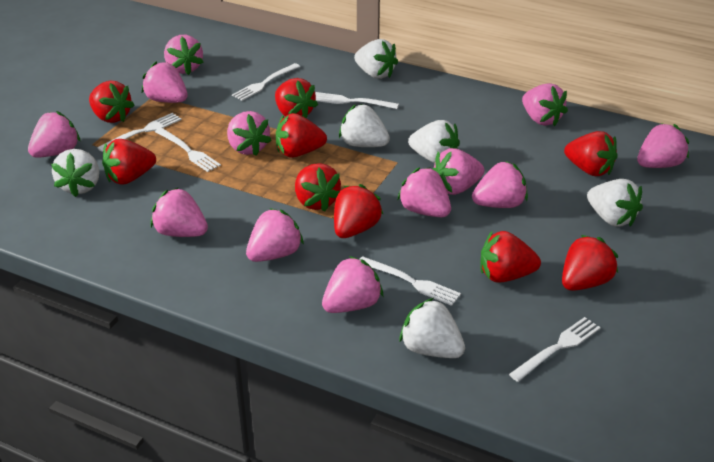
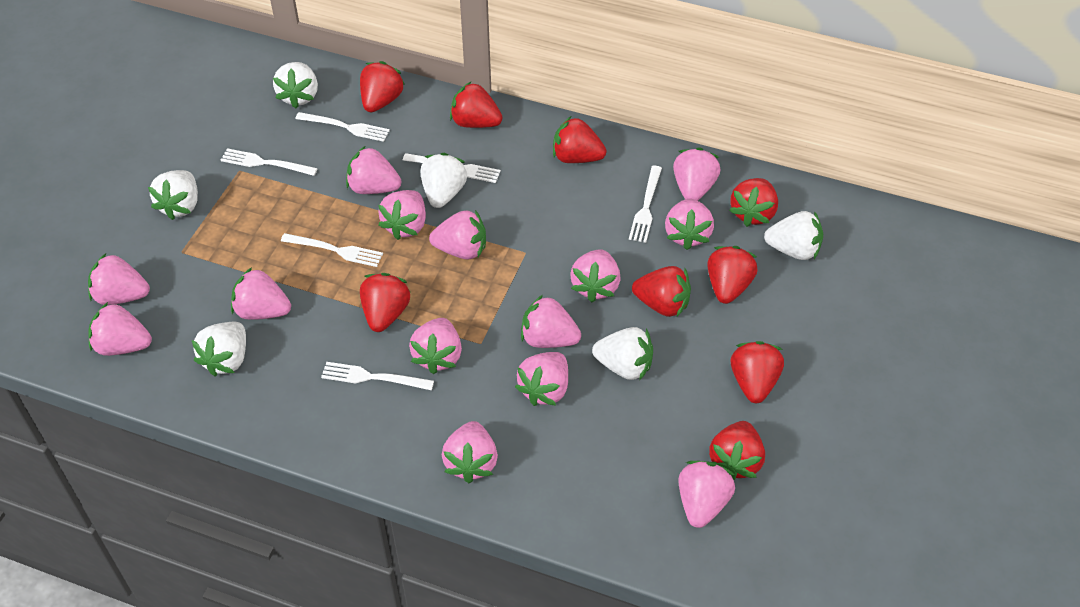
pink strawberry: 12 -> 14

